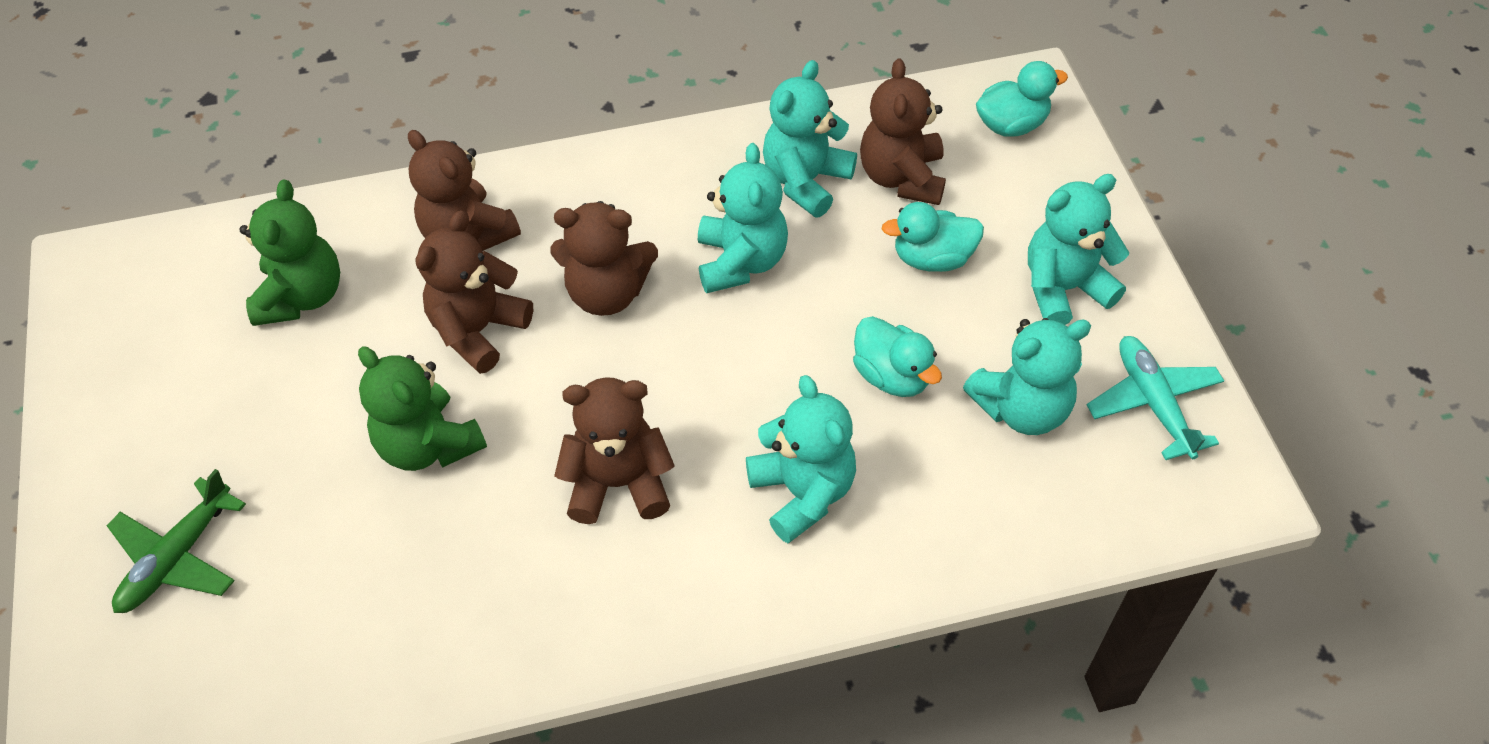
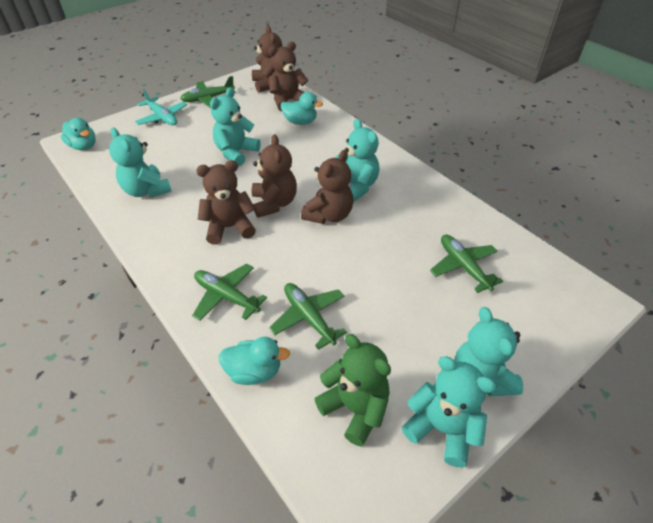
green plane: 1 -> 4
green teddy bear: 2 -> 1

